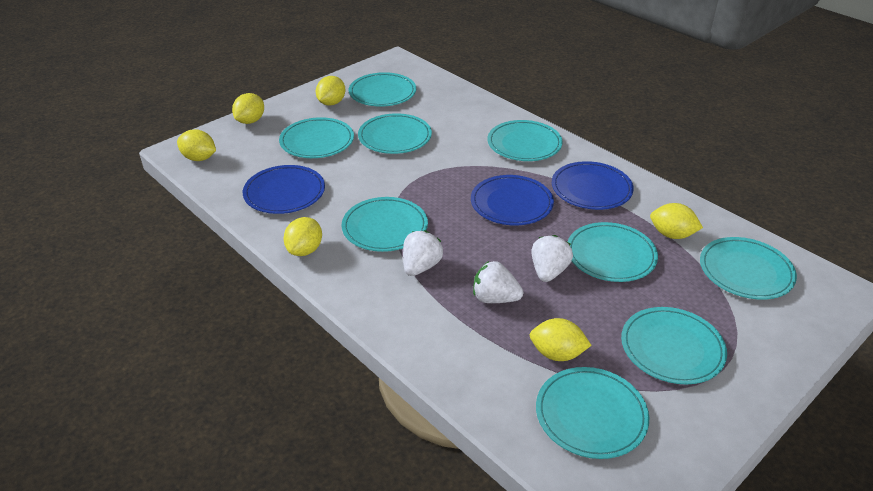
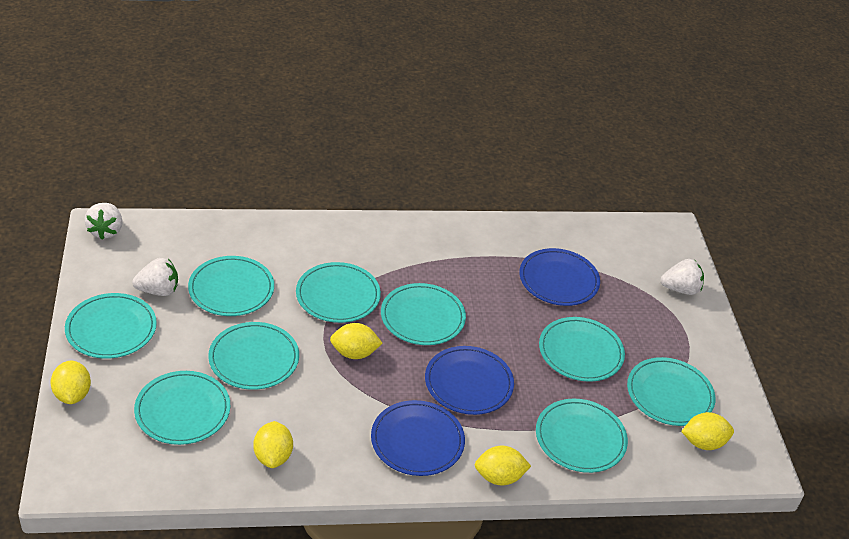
yellow lemon: 6 -> 5

